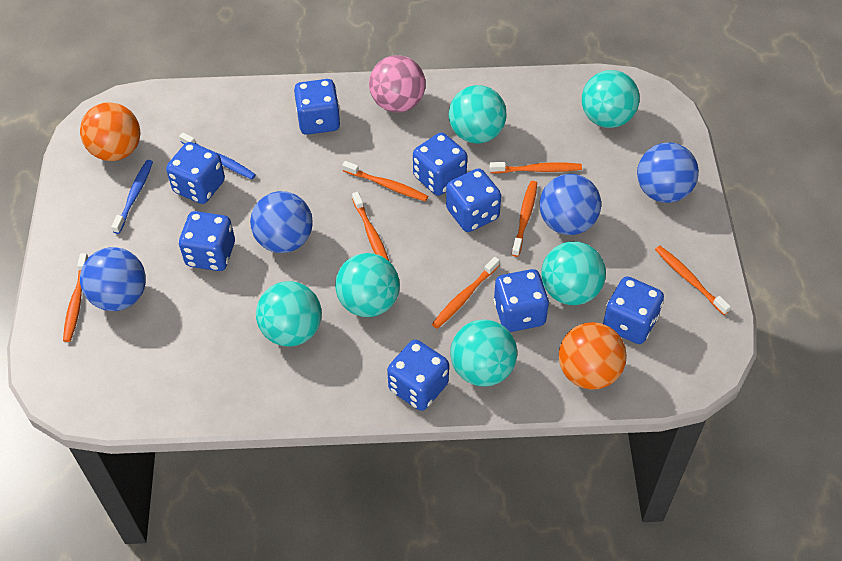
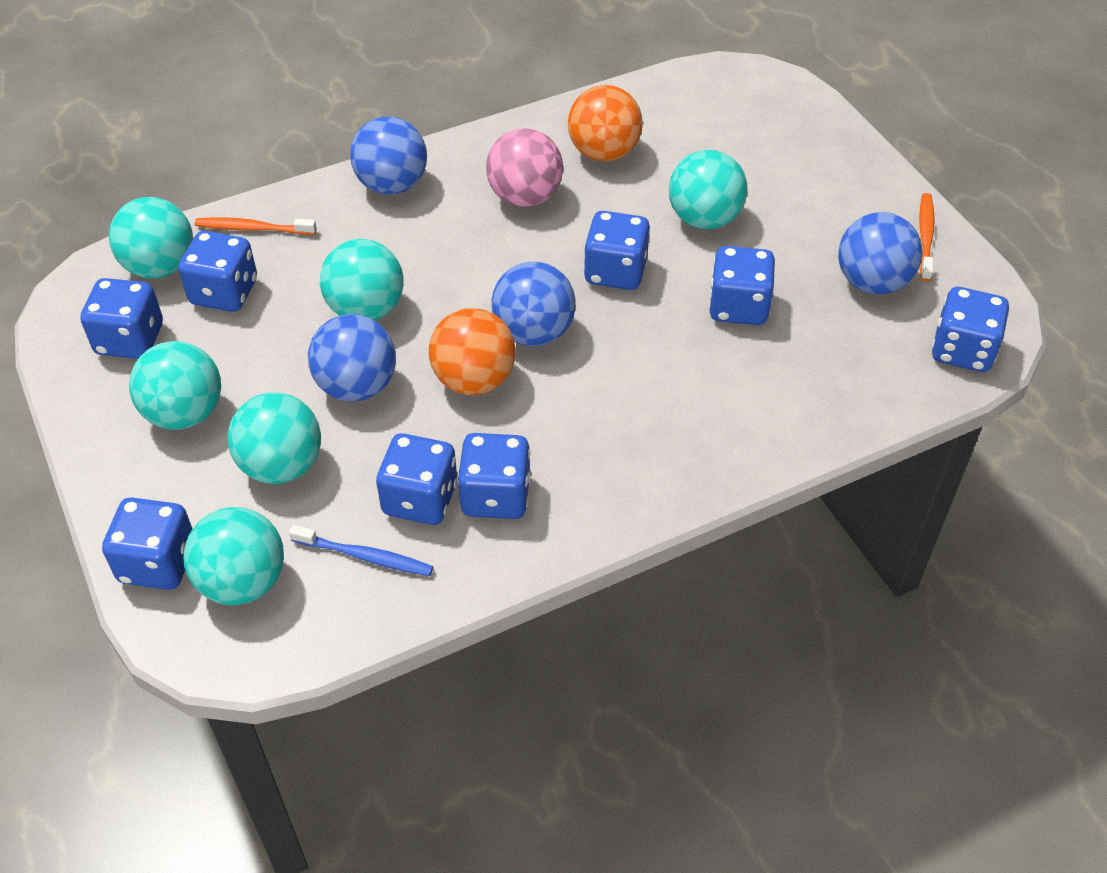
blue toothbrush: 2 -> 1
orange toothbrush: 7 -> 2

